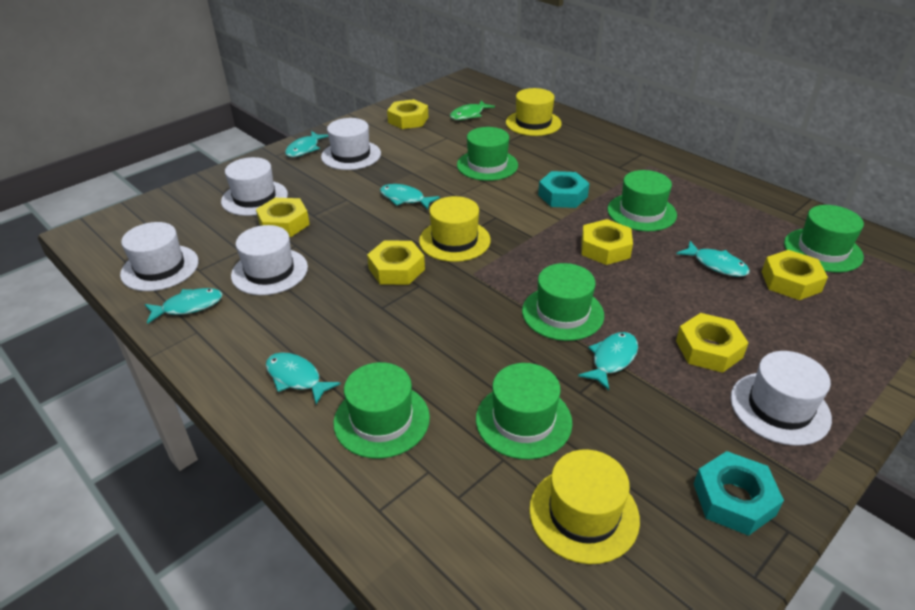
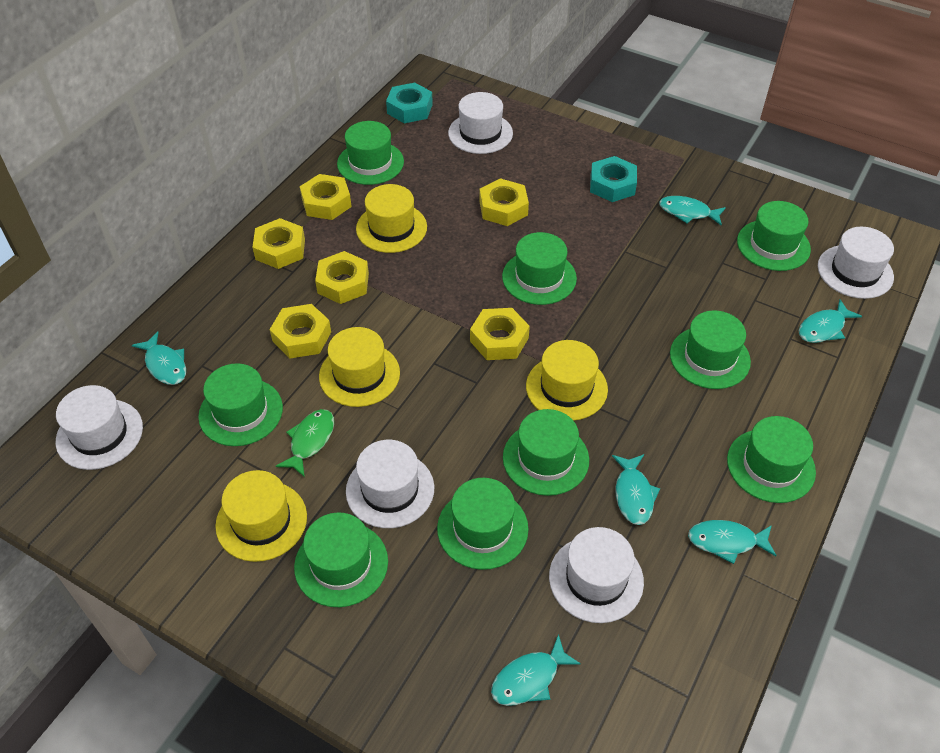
green hat: 6 -> 9
yellow hat: 3 -> 4

